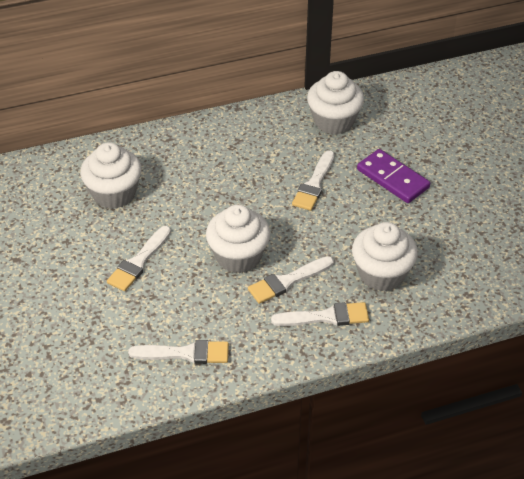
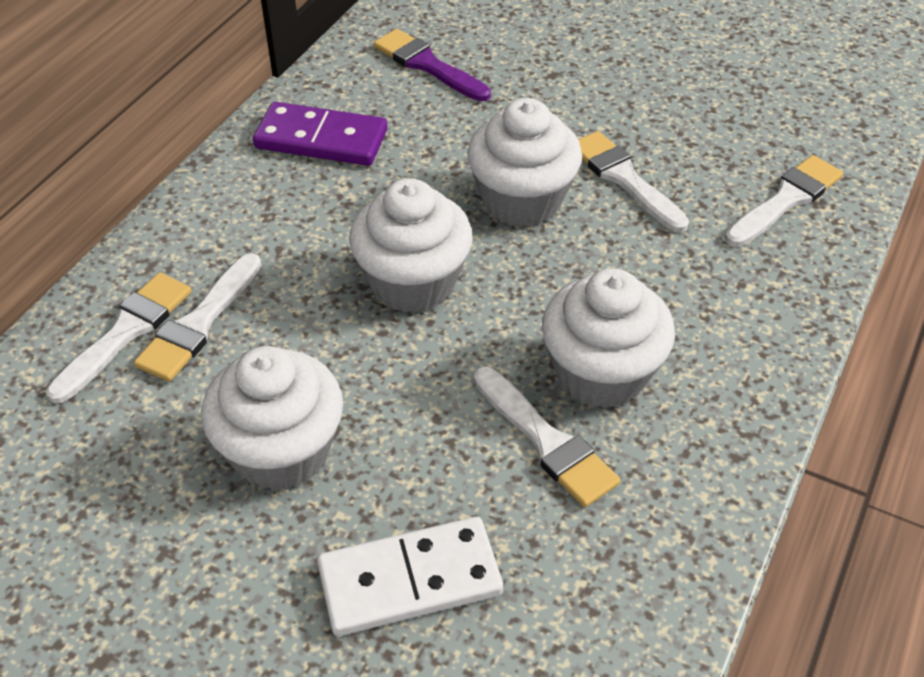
purple brush: 0 -> 1
white domino: 0 -> 1

